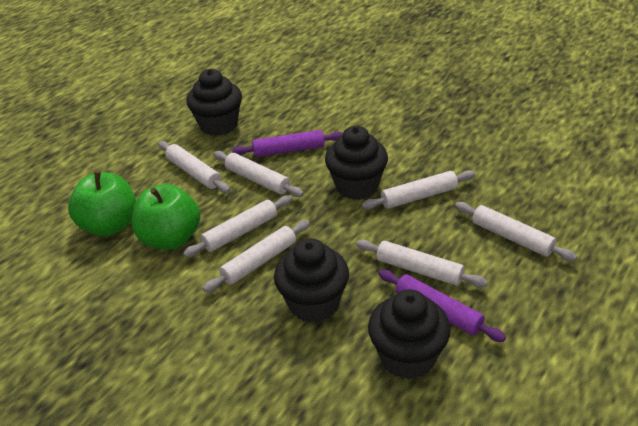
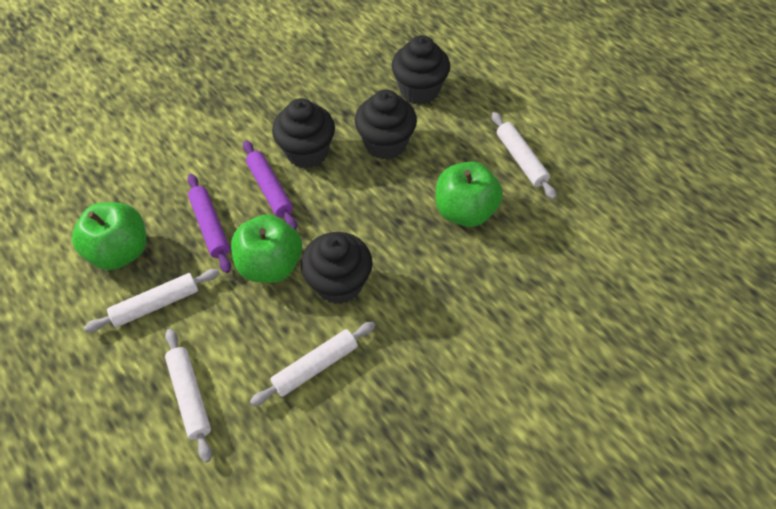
green apple: 2 -> 3
white rolling pin: 7 -> 4

